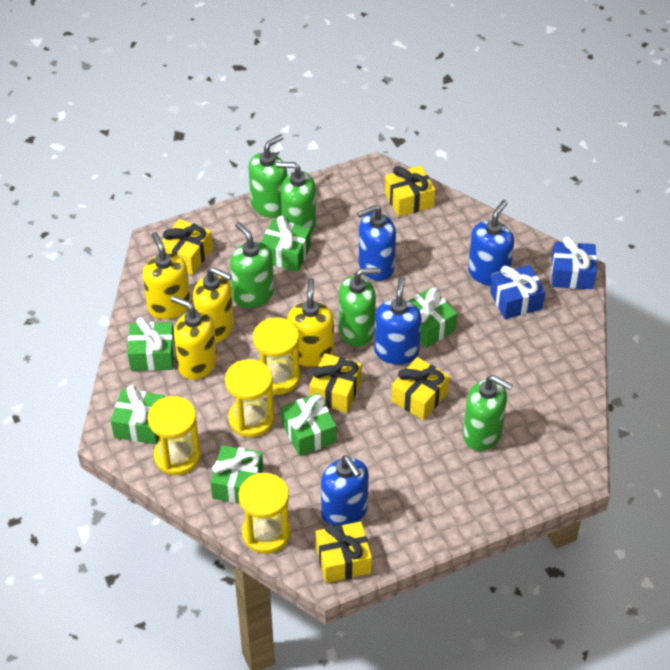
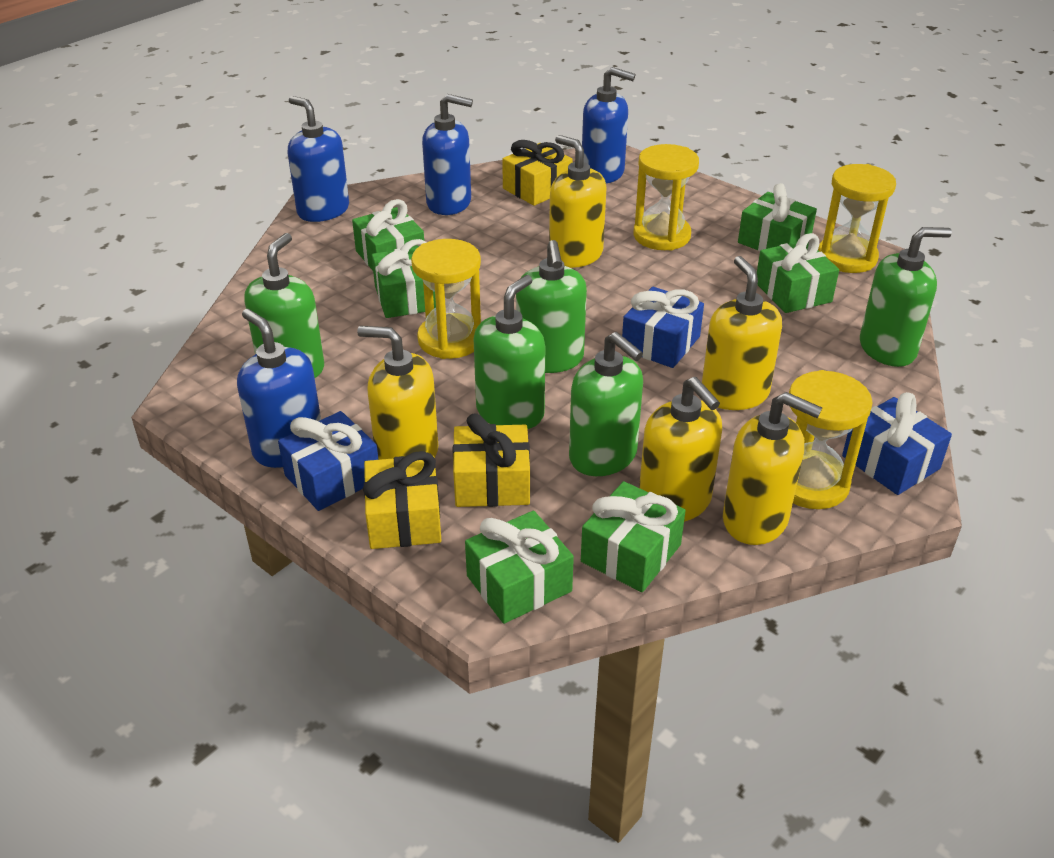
blue gift: 2 -> 3
yellow gift: 5 -> 3
yellow soap dispenser: 4 -> 5

